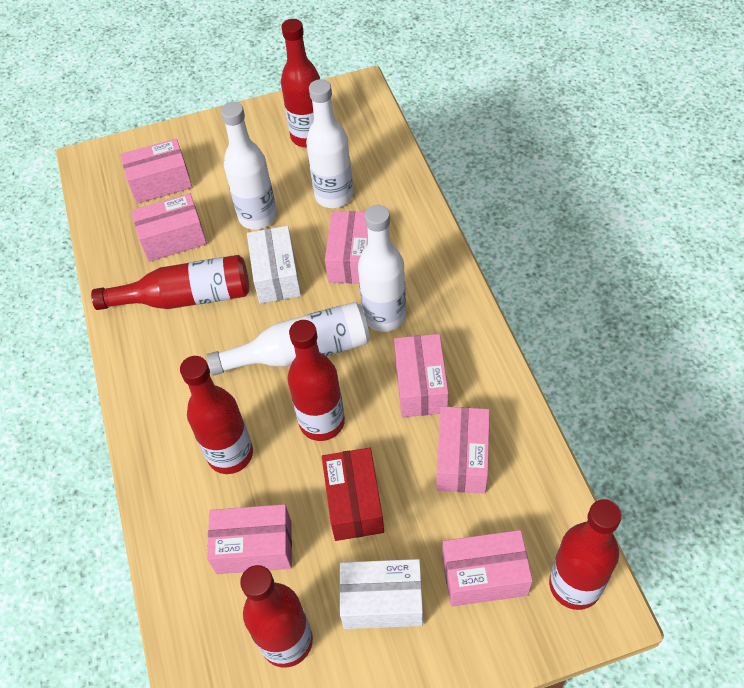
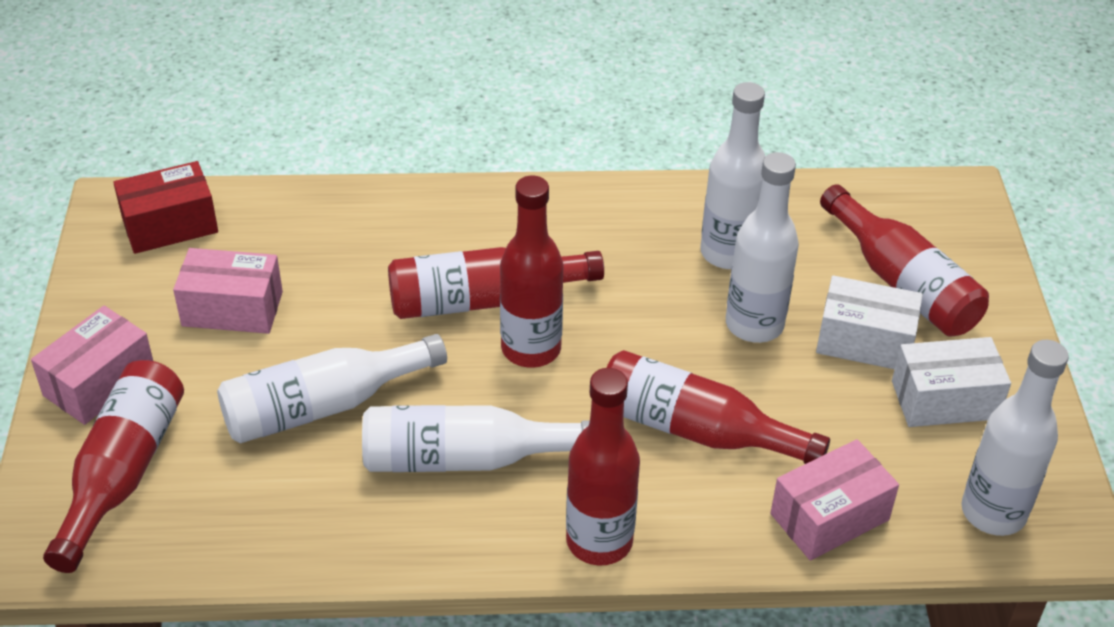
pink box: 7 -> 3
white bottle: 4 -> 5

